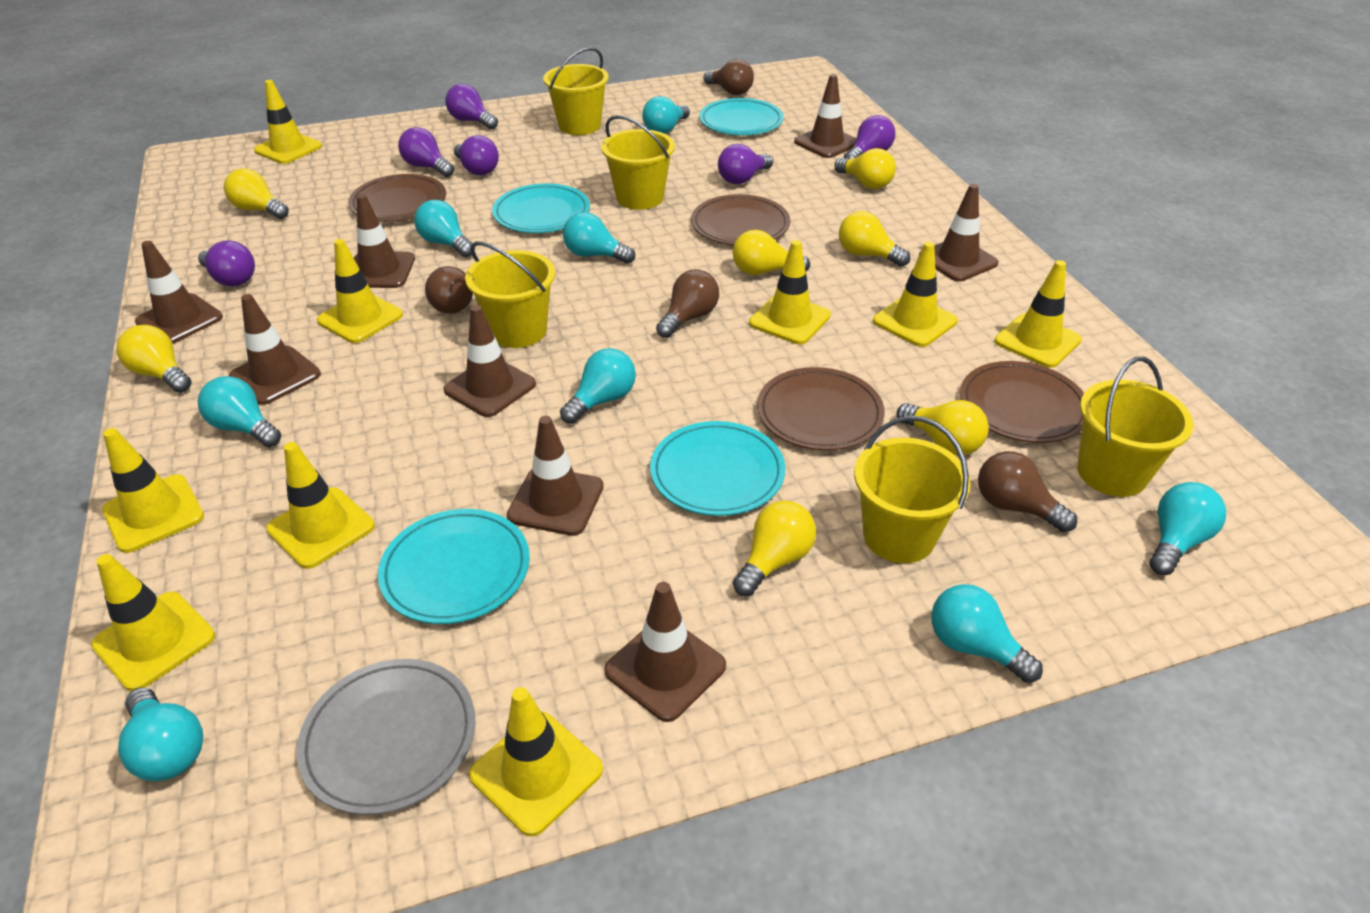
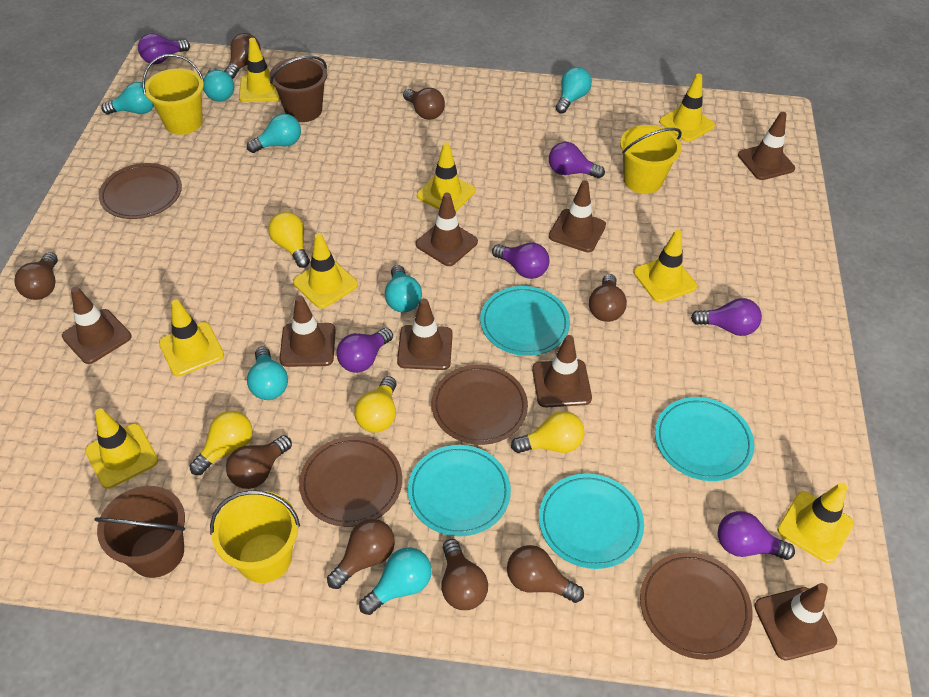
brown bucket: 0 -> 2
brown light bulb: 4 -> 8
grey plate: 1 -> 0
turquoise light bulb: 8 -> 7
yellow bucket: 5 -> 3
yellow light bulb: 7 -> 4
yellow traffic cone: 9 -> 8

